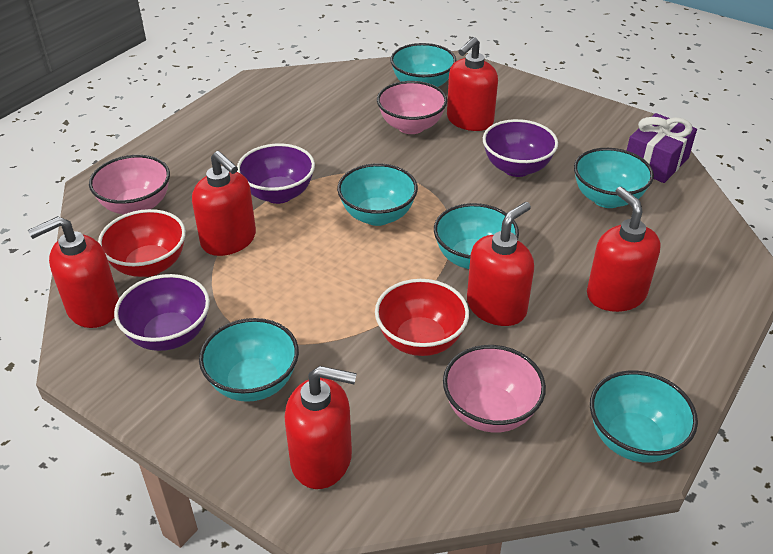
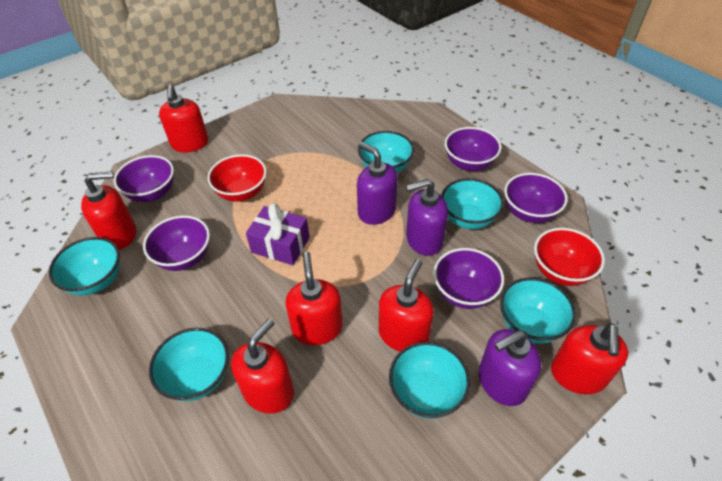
pink bowl: 3 -> 0
purple bowl: 3 -> 5
purple soap dispenser: 0 -> 3

